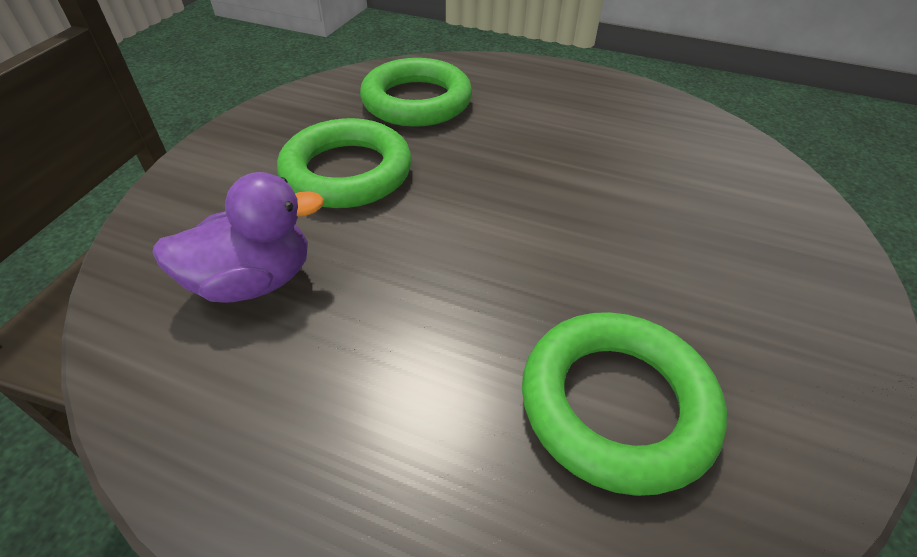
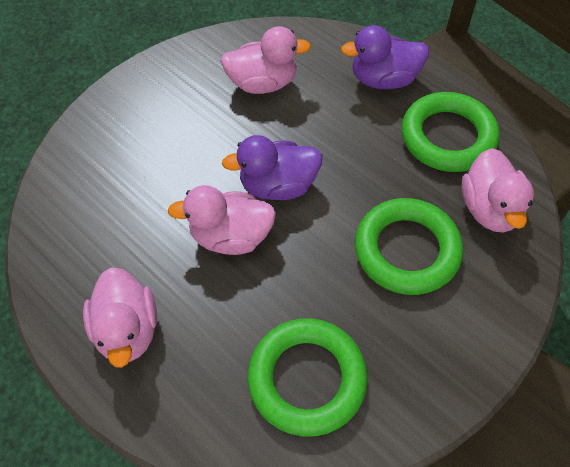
pink duck: 0 -> 4
purple duck: 1 -> 2

